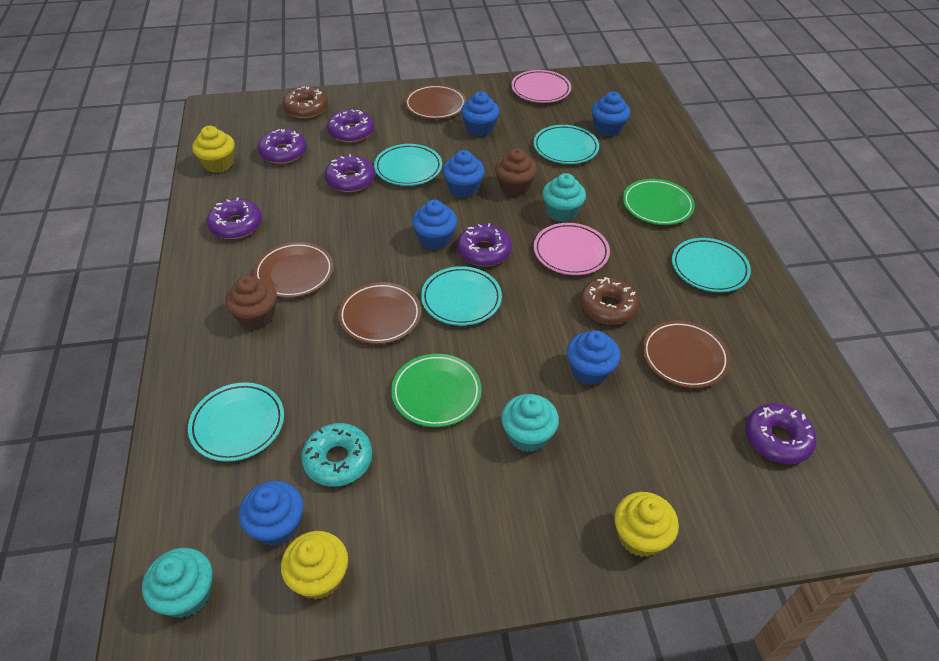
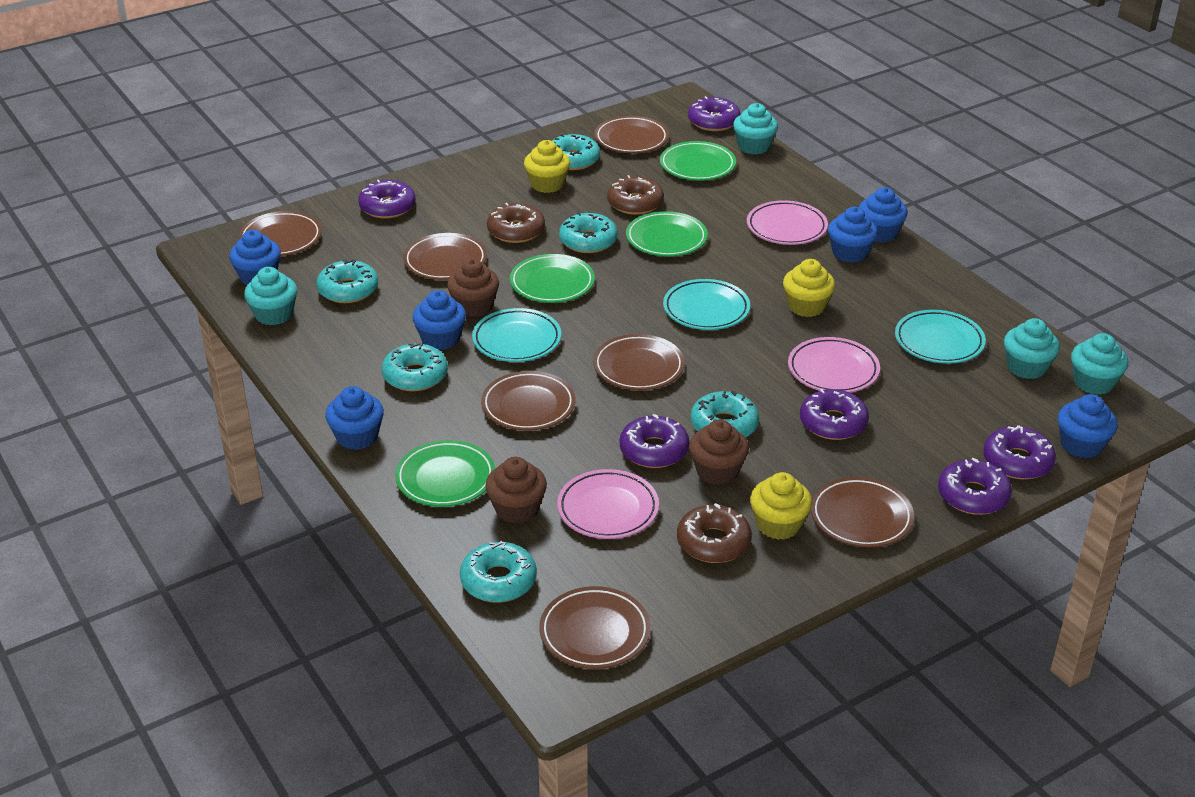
brown cupcake: 2 -> 3
brown donut: 2 -> 3
brown plate: 4 -> 7
green plate: 2 -> 4
pink plate: 2 -> 3
turquoise cupcake: 3 -> 4
turquoise donut: 1 -> 6
turquoise plate: 5 -> 3

